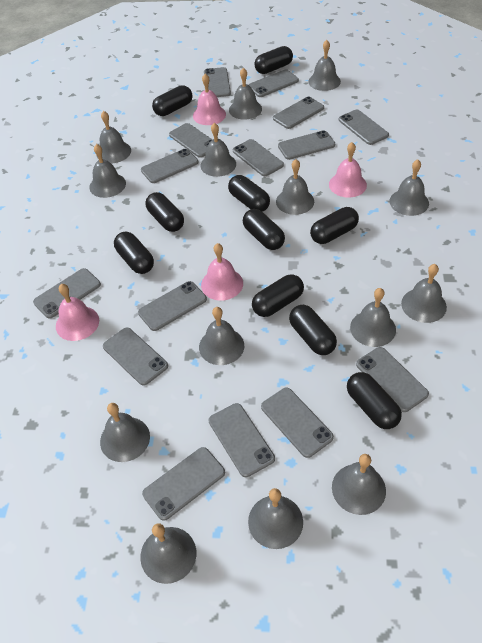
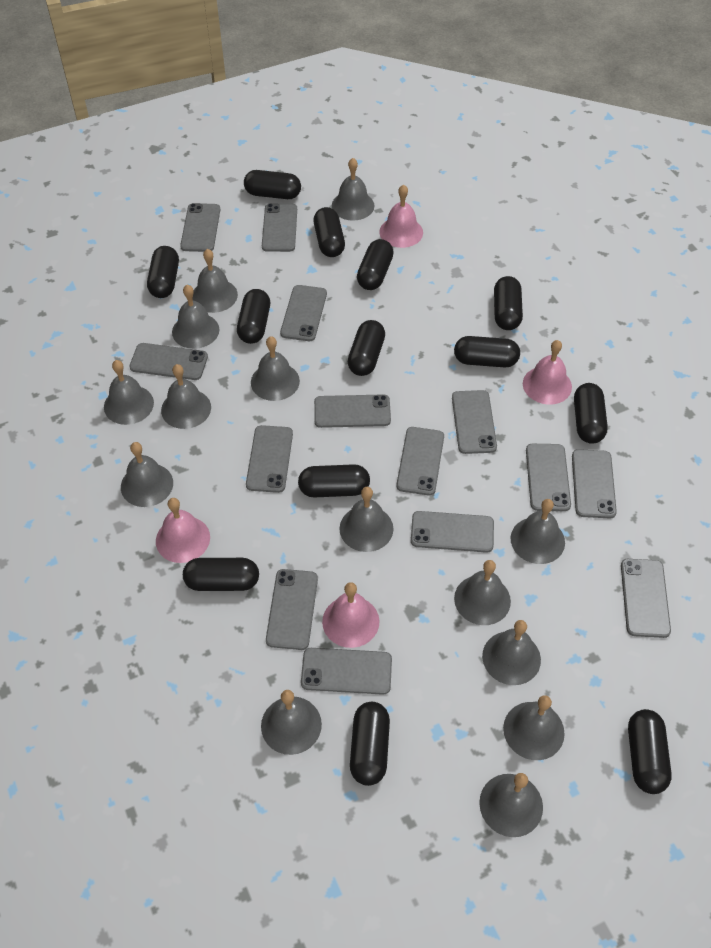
black capsule: 10 -> 13
grey phone: 15 -> 14

